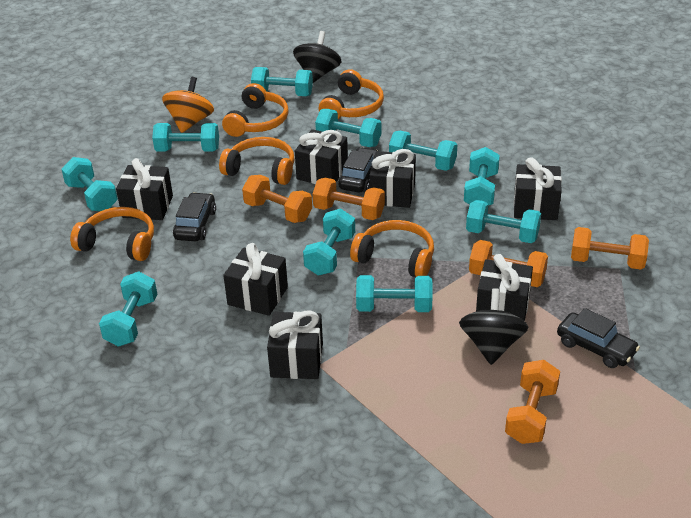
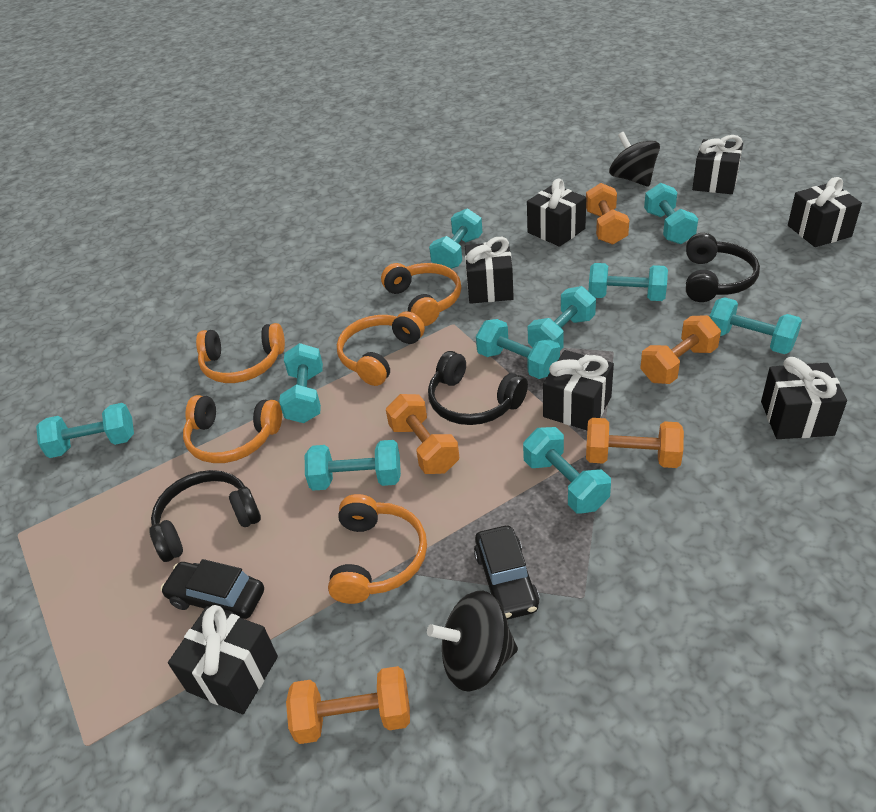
black car: 3 -> 2
black headphones: 0 -> 3
orange spinning top: 1 -> 0

